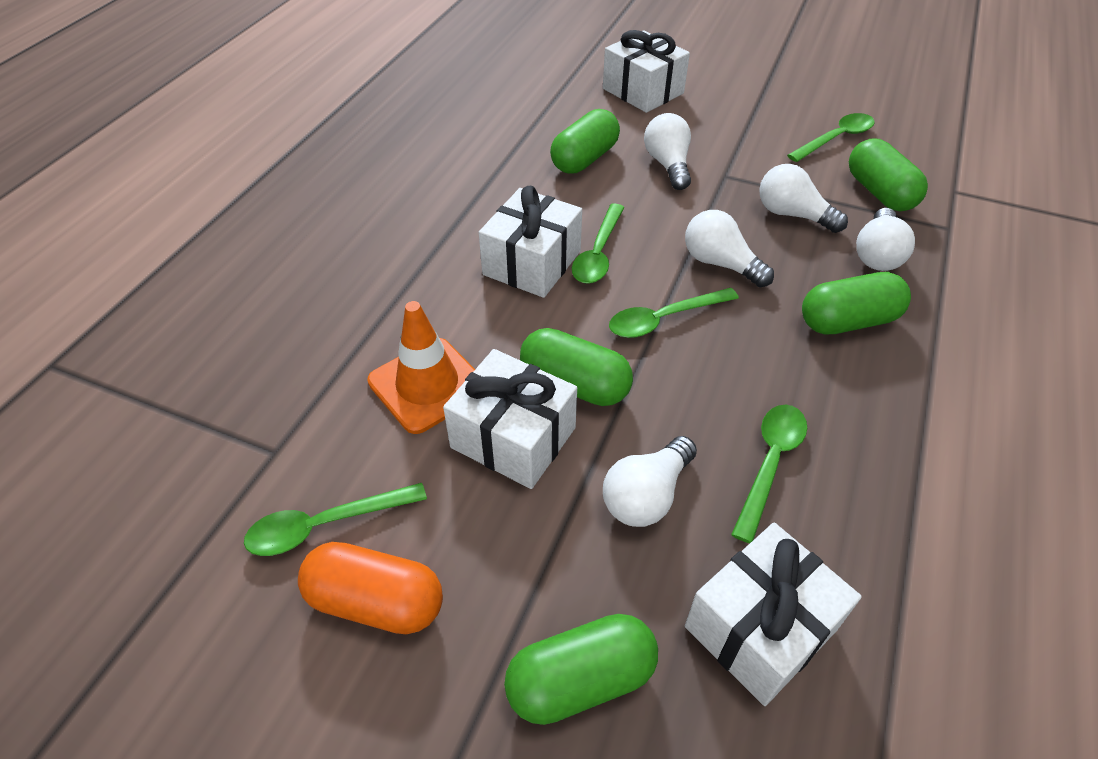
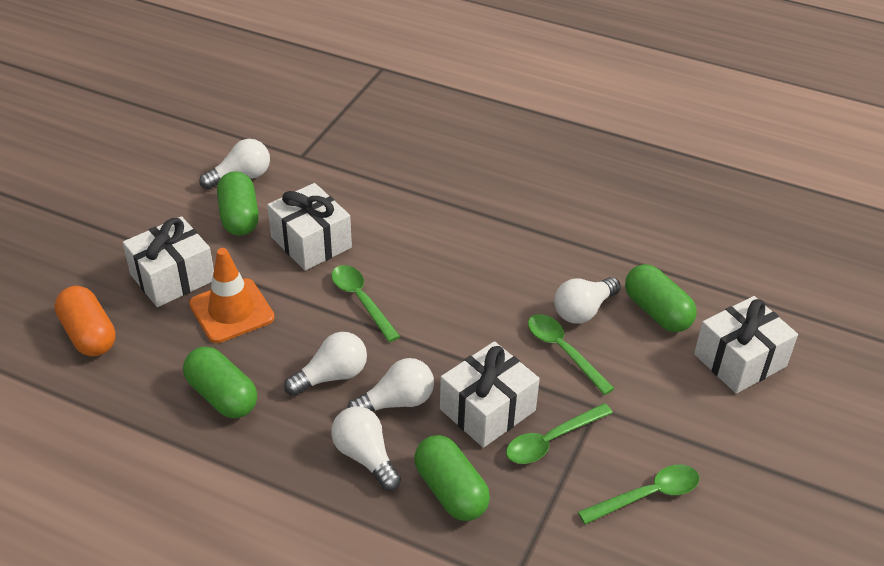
green capsule: 5 -> 4
green spoon: 5 -> 4

